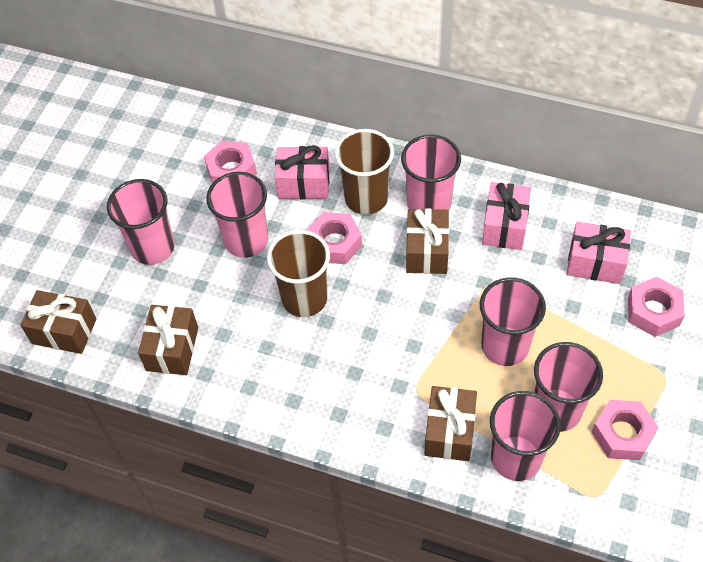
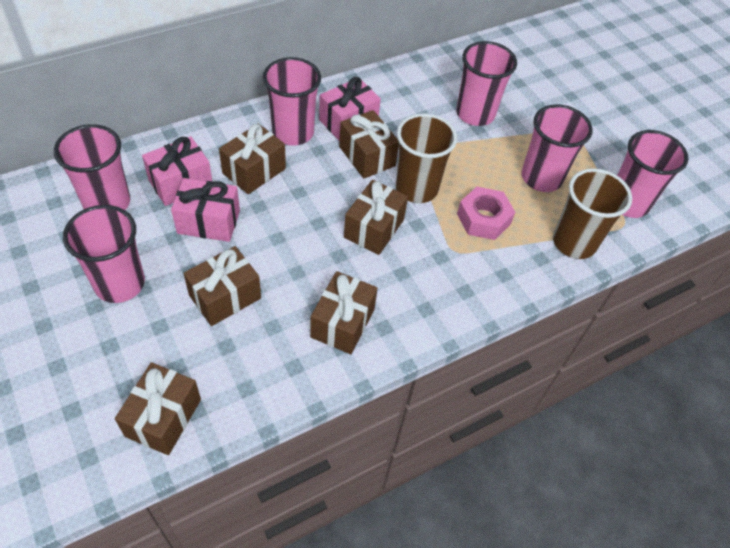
brown gift: 4 -> 6
pink nut: 4 -> 1

